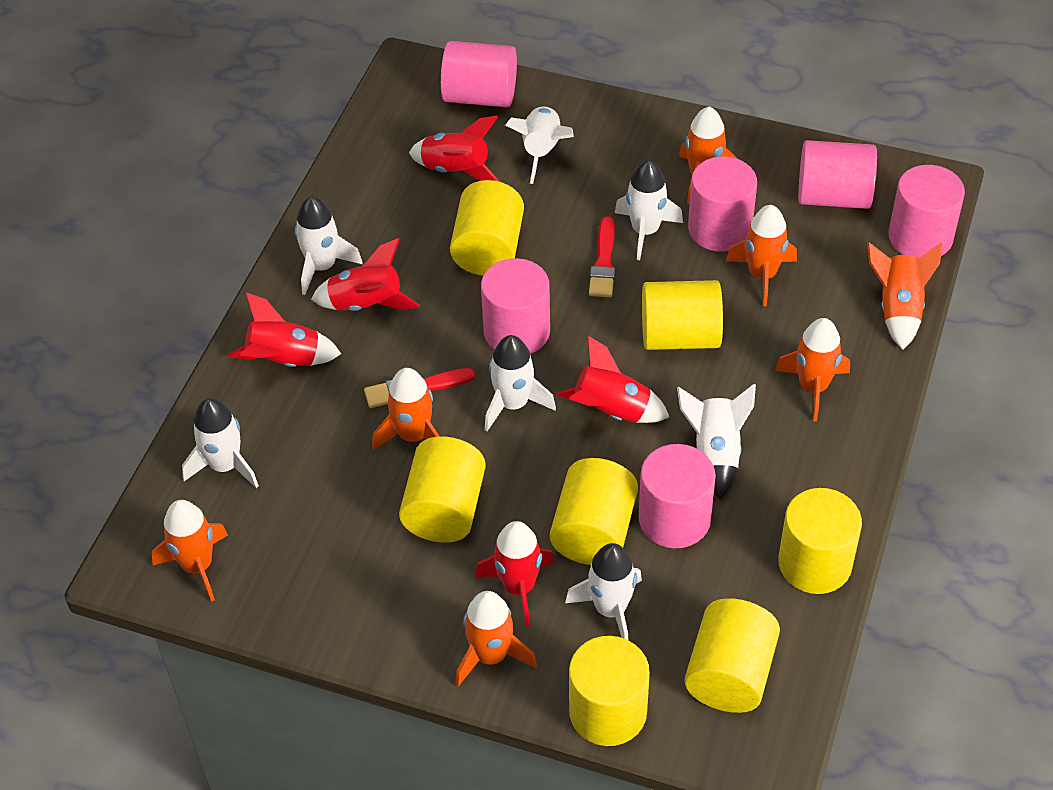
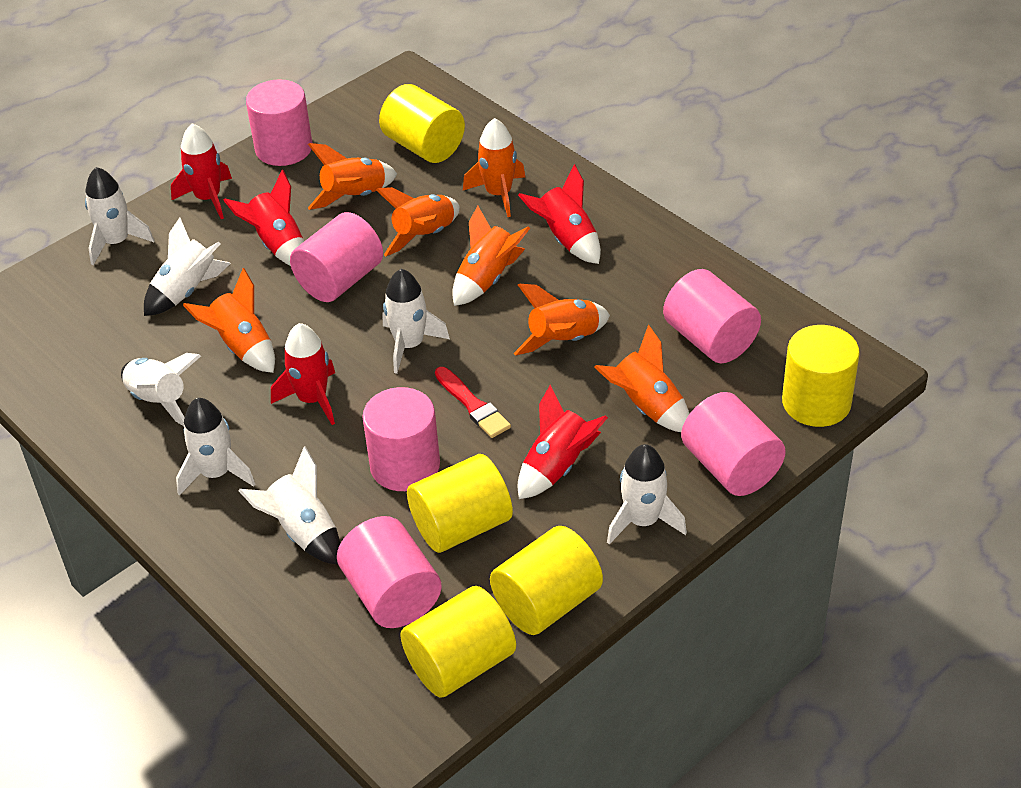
red brush: 2 -> 1
yellow cylinder: 7 -> 5

